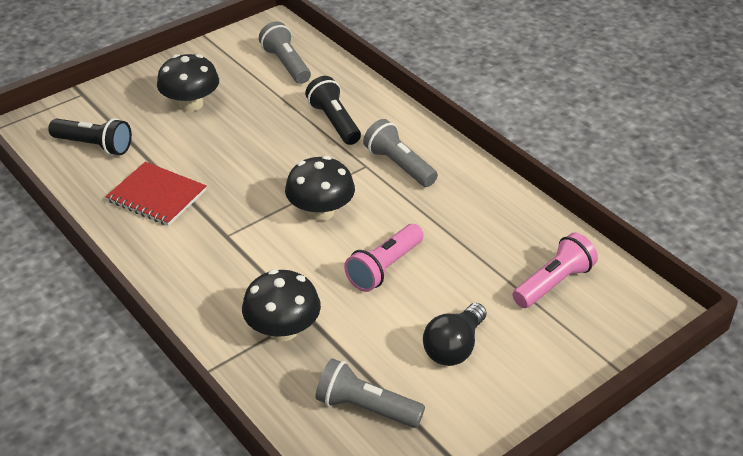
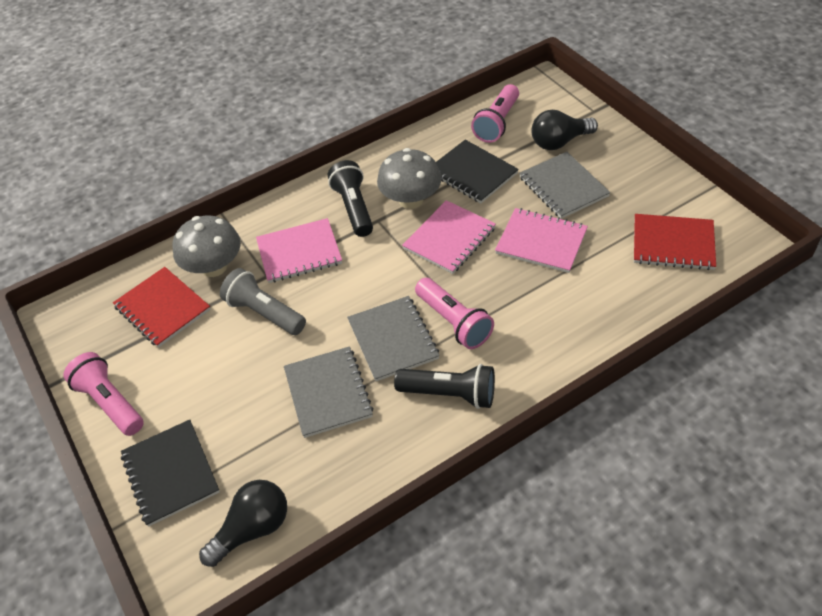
black light bulb: 1 -> 2
black mushroom: 3 -> 0
black notebook: 0 -> 2
grey flashlight: 3 -> 1
grey mushroom: 0 -> 2
grey notebook: 0 -> 3
pink flashlight: 2 -> 3
pink notebook: 0 -> 3
red notebook: 1 -> 2

